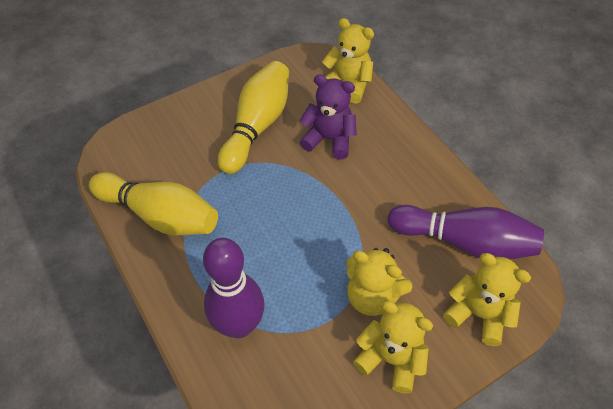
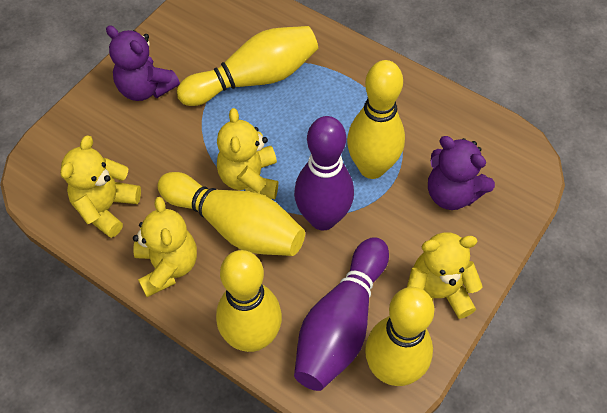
purple teddy bear: 1 -> 2
yellow bowling pin: 2 -> 5

